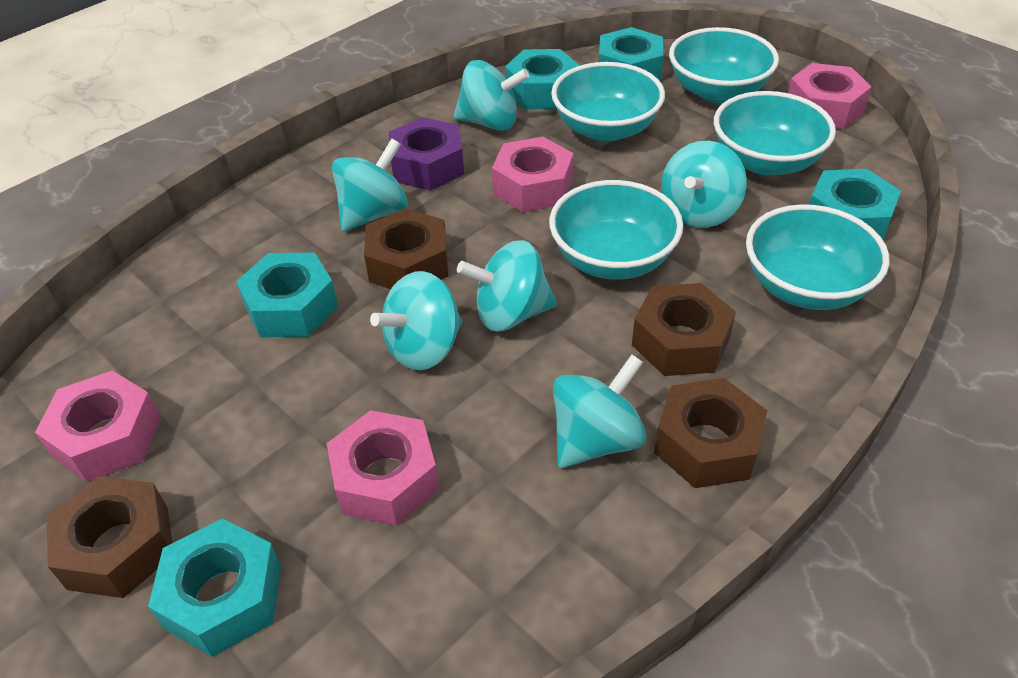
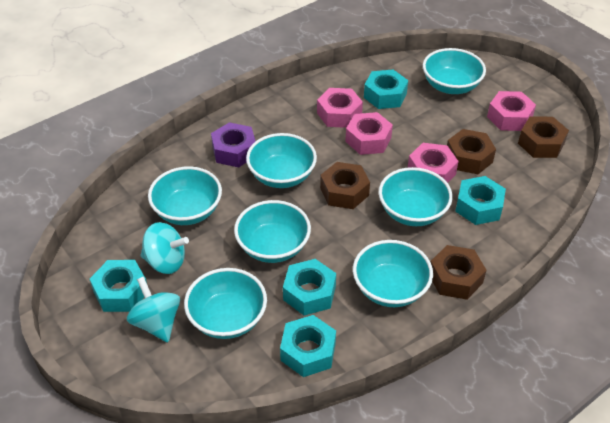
turquoise bowl: 5 -> 7
turquoise spinning top: 6 -> 2

